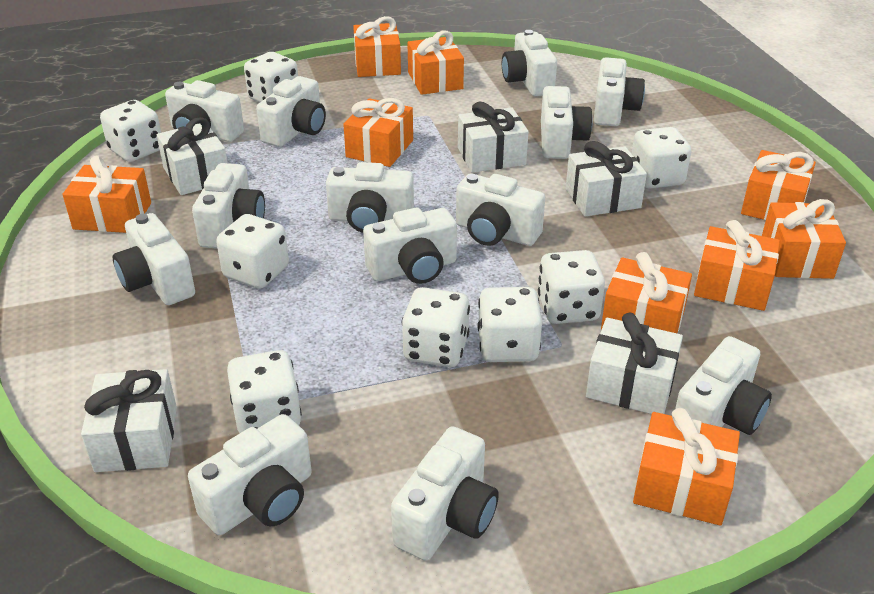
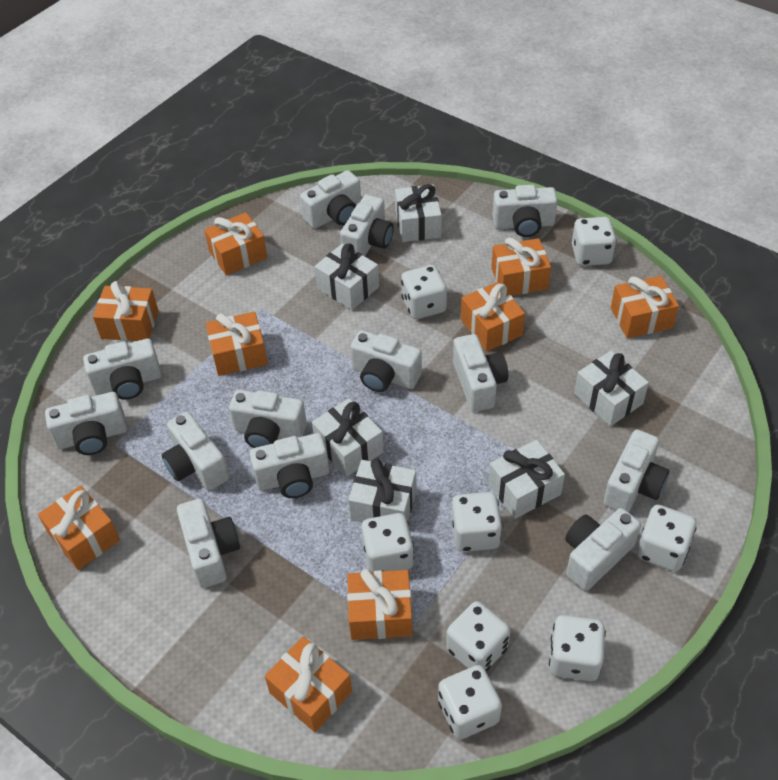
white gift: 5 -> 6

